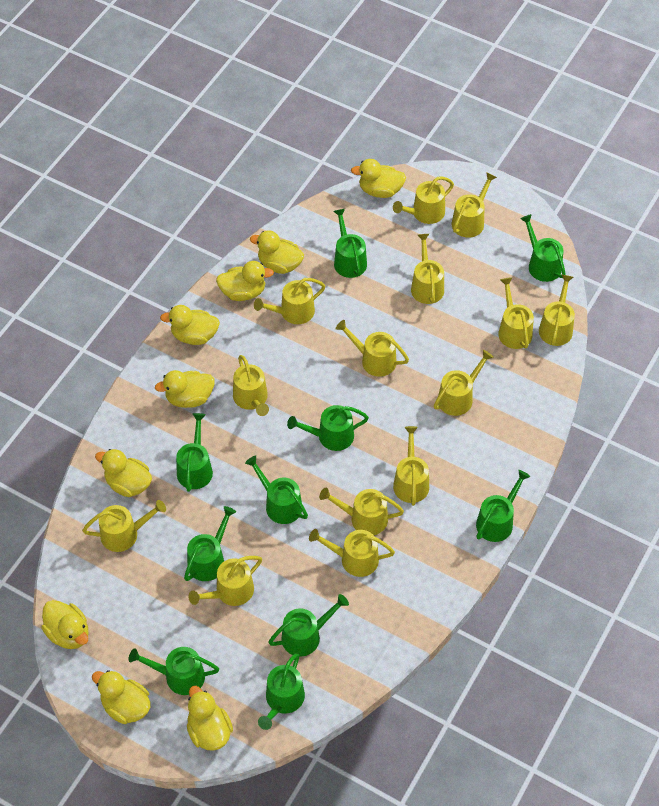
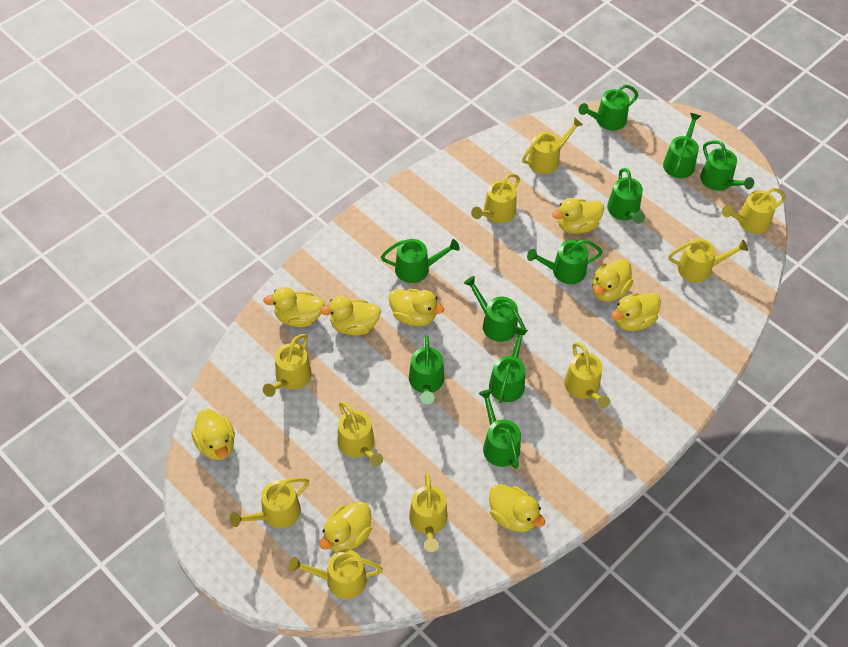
yellow watering can: 14 -> 10

